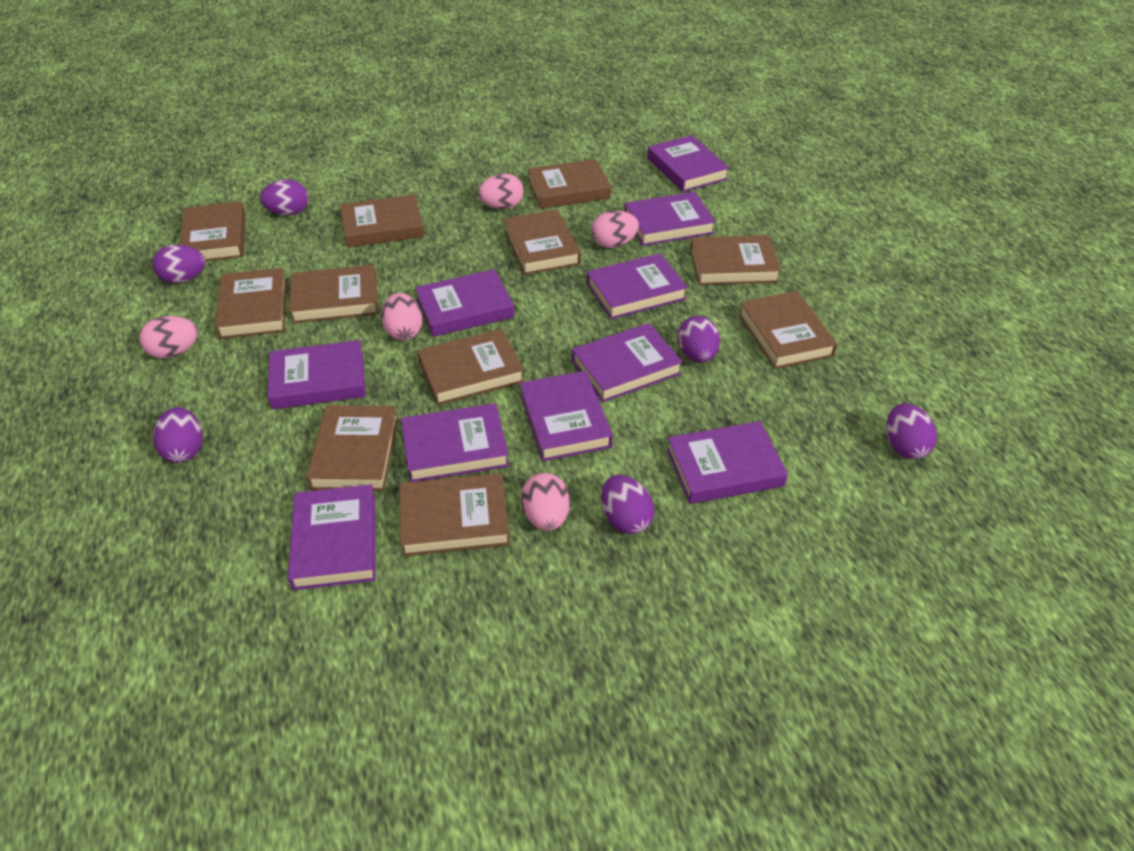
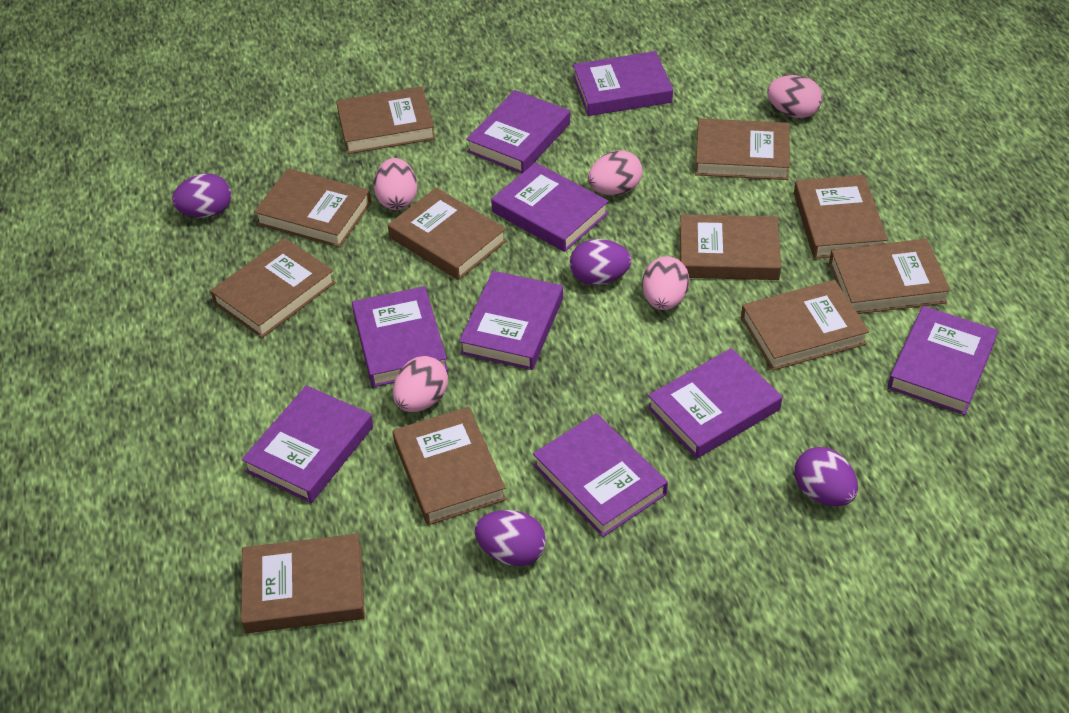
purple book: 10 -> 9
purple egg: 6 -> 4

